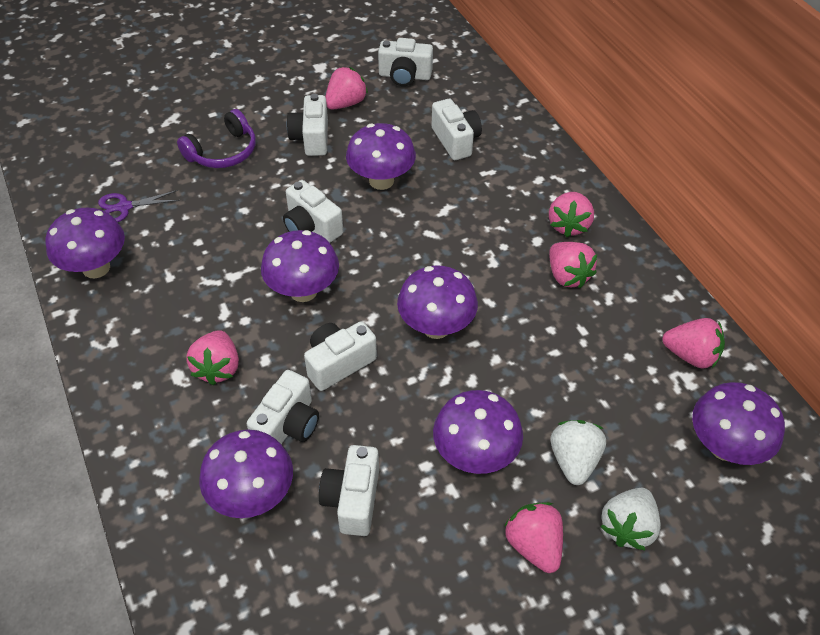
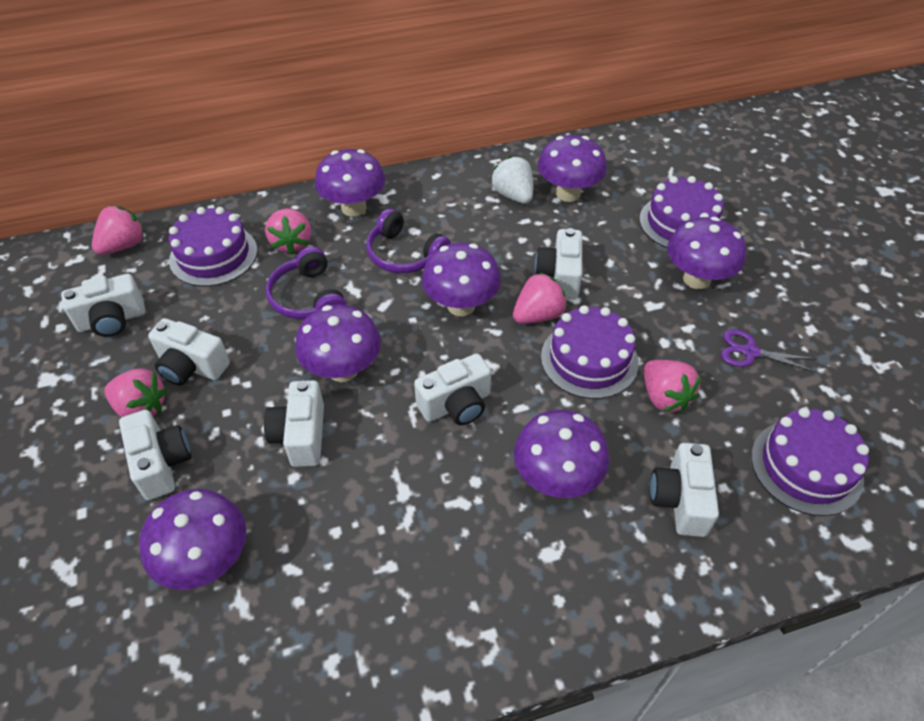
pink strawberry: 6 -> 5
purple cake: 0 -> 4
purple headphones: 1 -> 2
white strawberry: 2 -> 1

